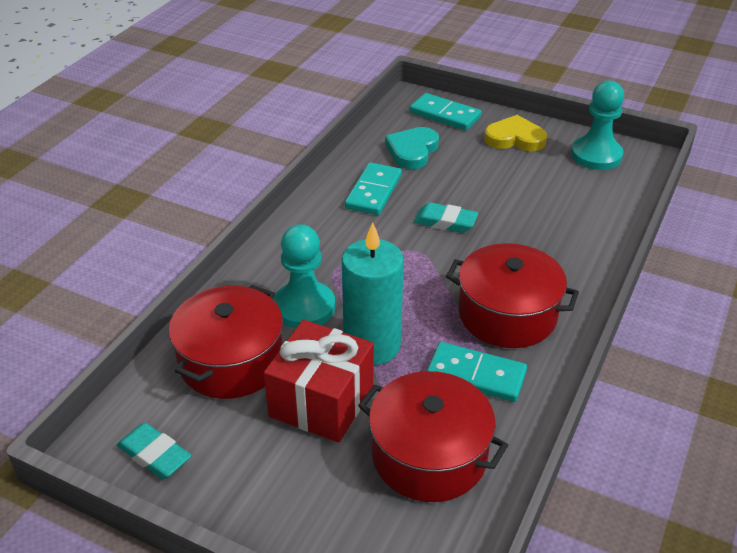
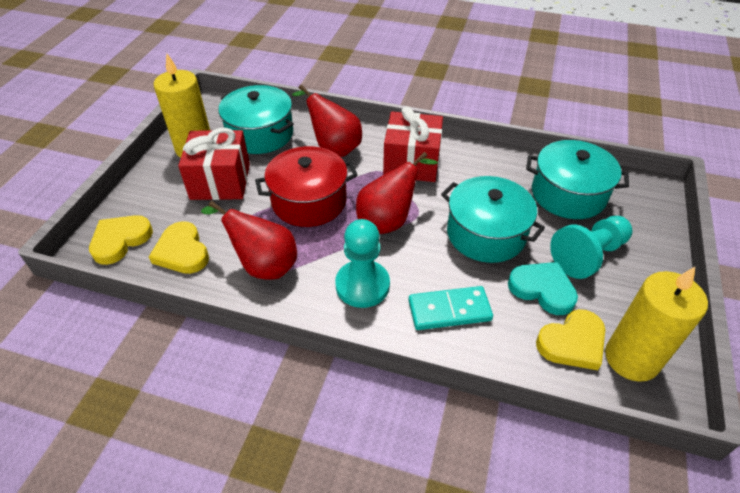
red gift: 1 -> 2
red pear: 0 -> 3
red pot: 3 -> 1
turquoise candle: 1 -> 0
turquoise domino: 3 -> 1
turquoise eraser: 2 -> 0
turquoise pot: 0 -> 3
yellow candle: 0 -> 2
yellow heart: 1 -> 3

